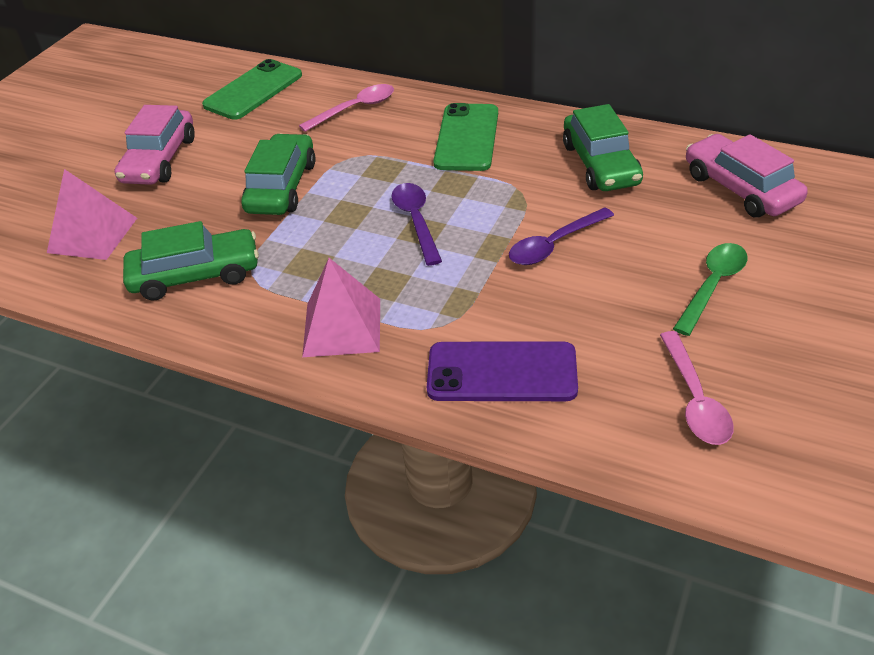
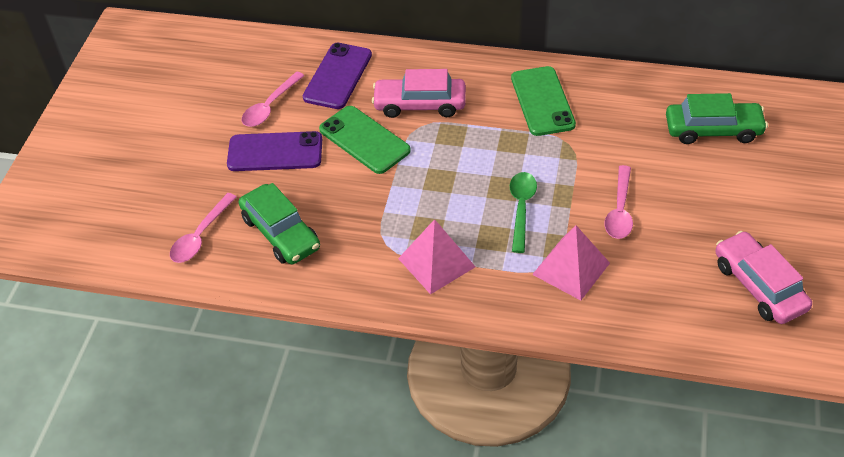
green car: 3 -> 2
pink spoon: 2 -> 3
purple phone: 1 -> 2
purple spoon: 2 -> 0

